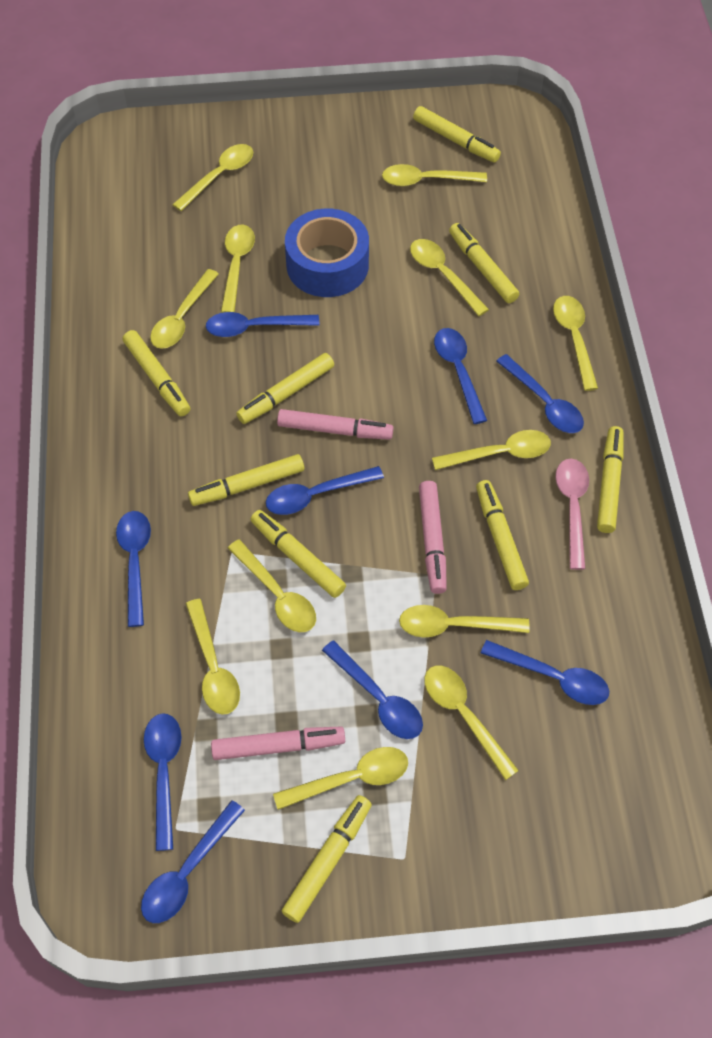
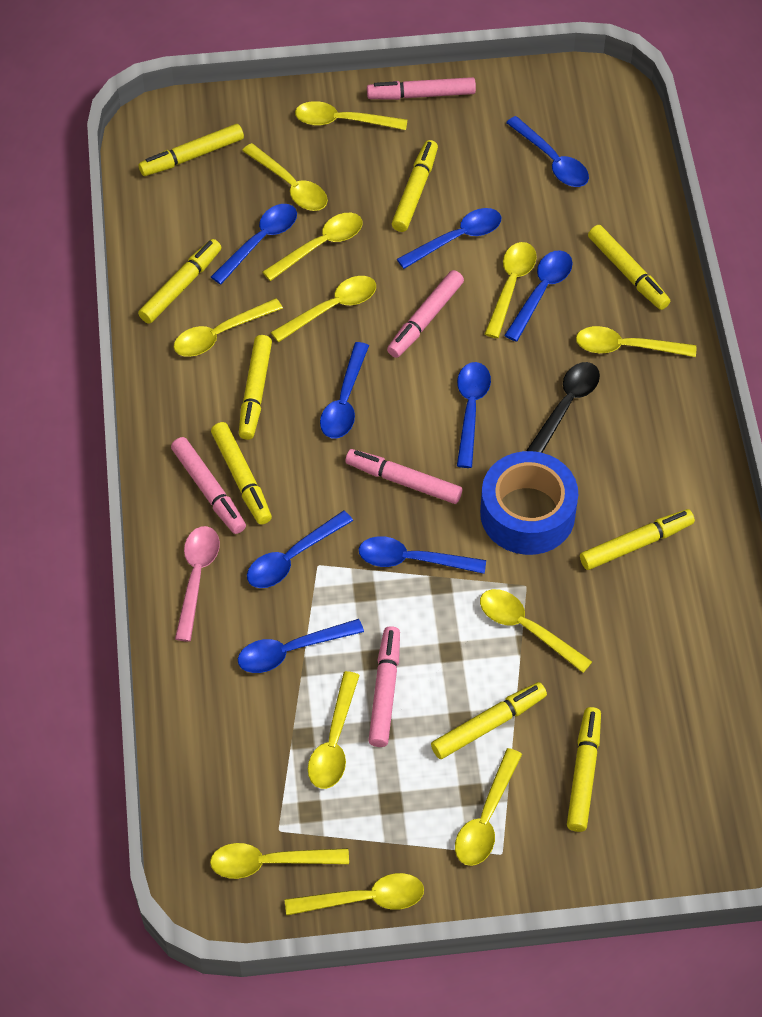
black spoon: 0 -> 1
pink marker: 3 -> 5

